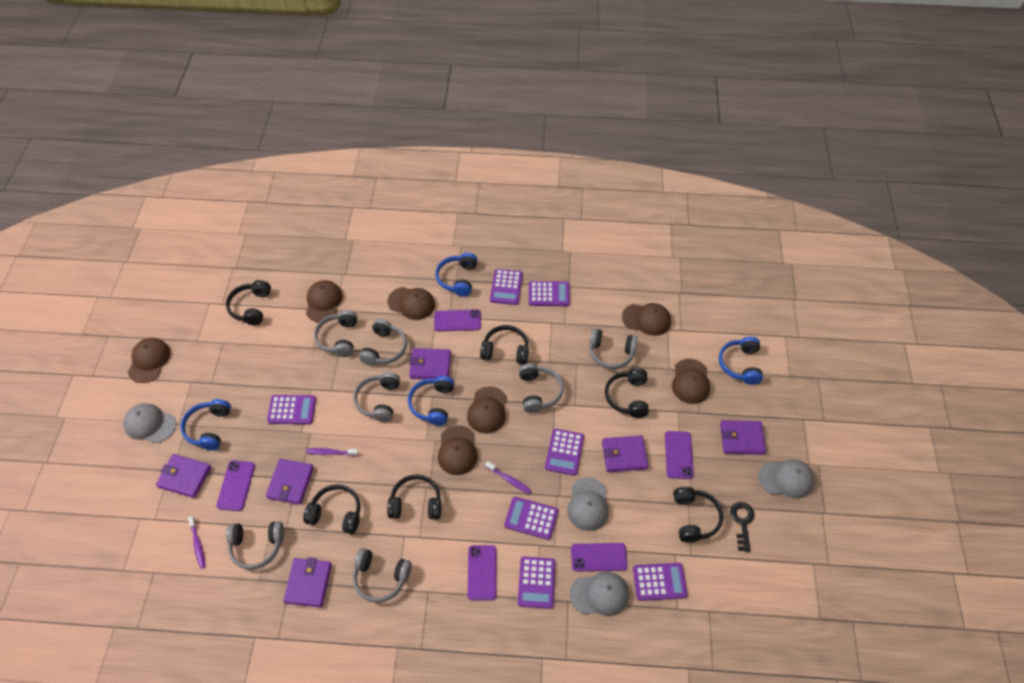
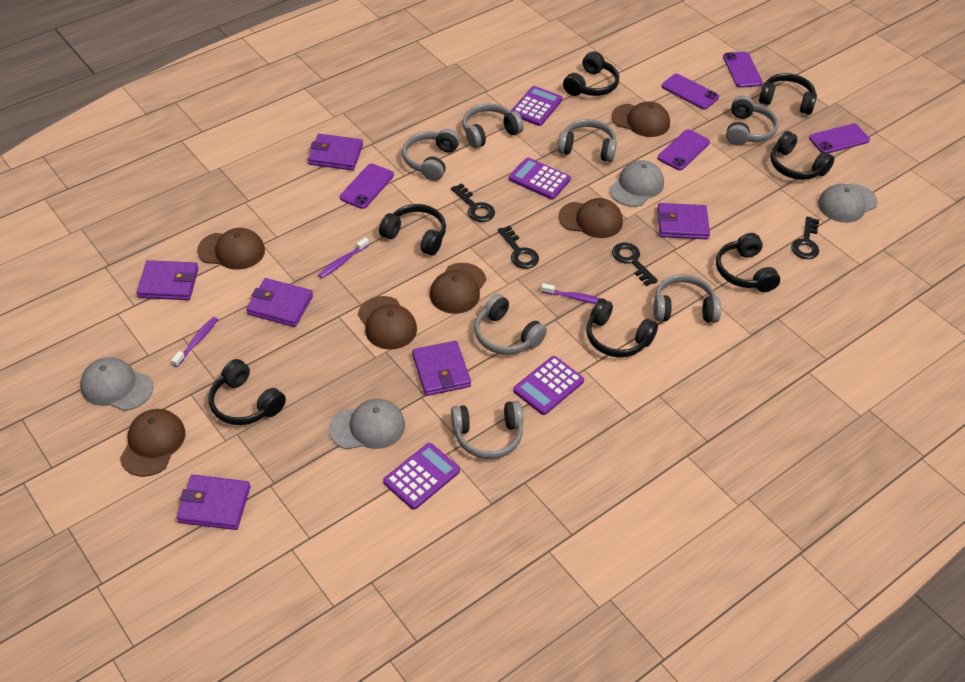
black headphones: 6 -> 7
black key: 1 -> 4
blue headphones: 4 -> 0
brown cap: 7 -> 6
purple calculator: 7 -> 4

